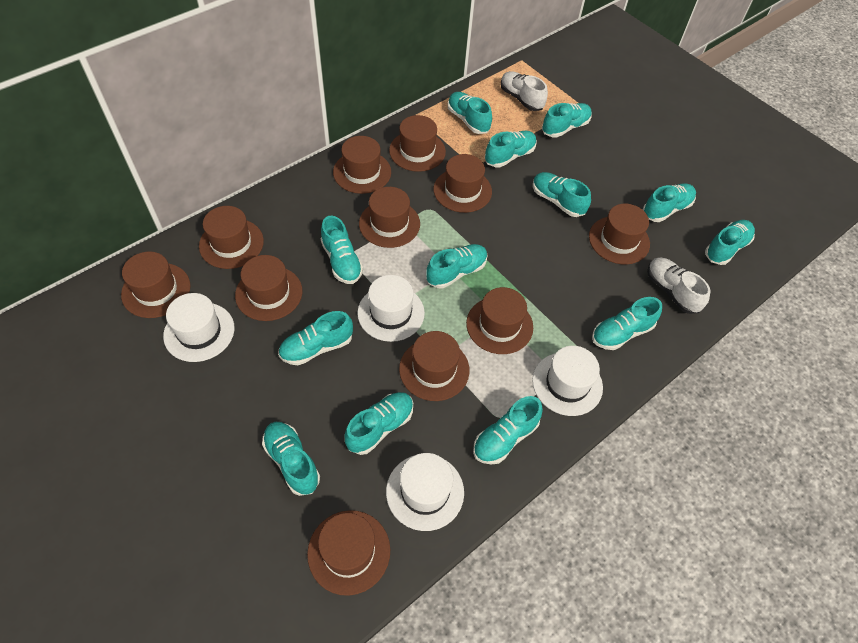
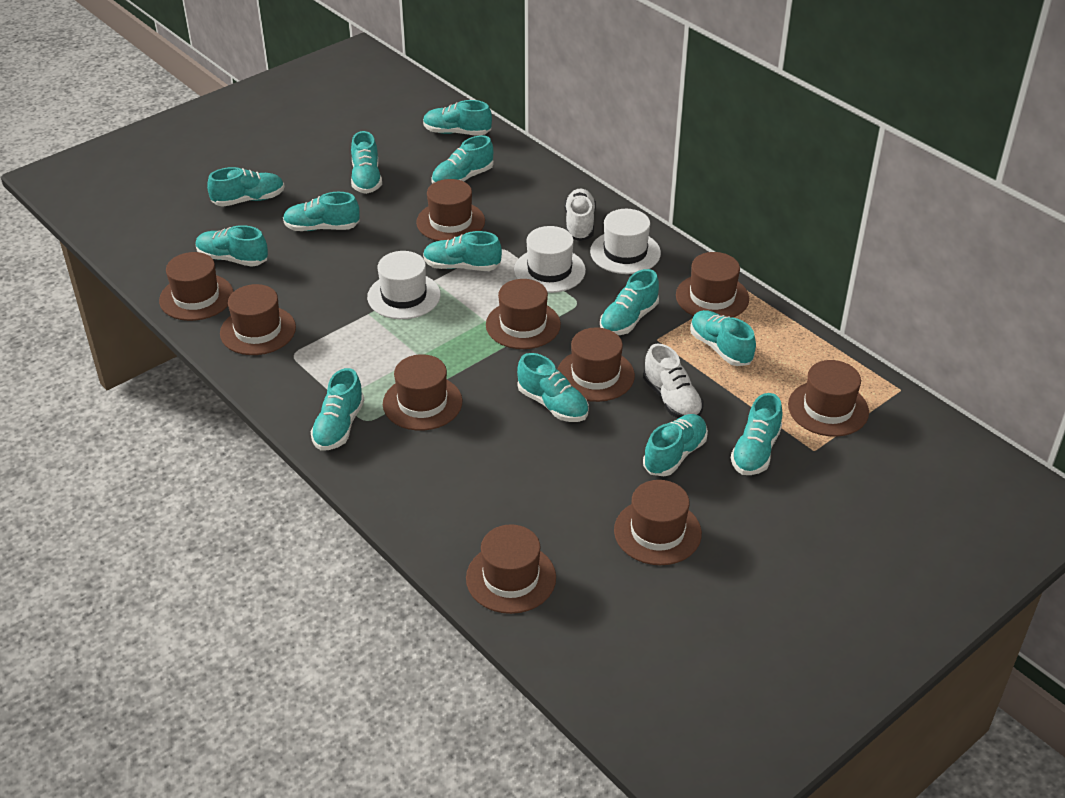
brown hat: 11 -> 10
white hat: 4 -> 3

